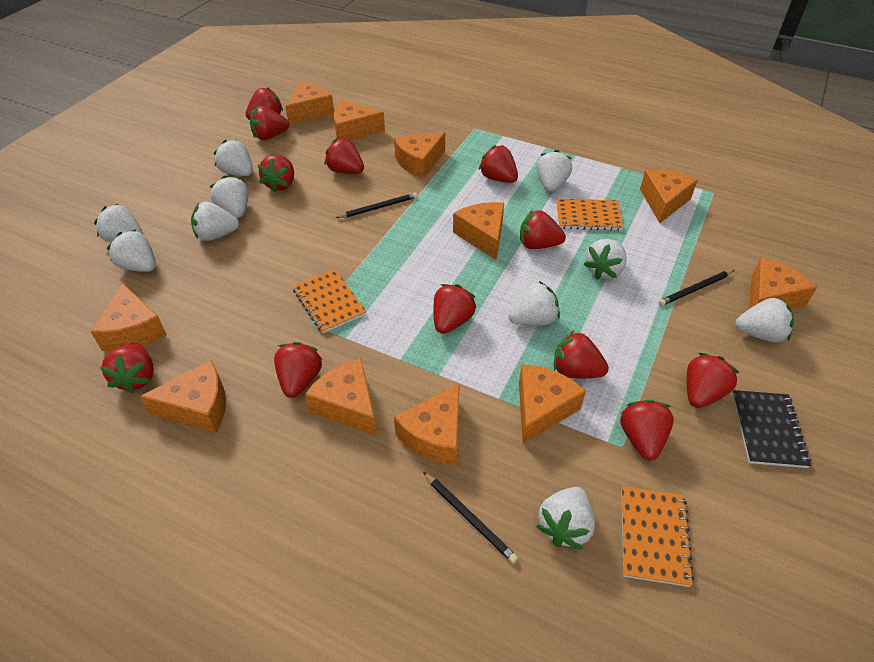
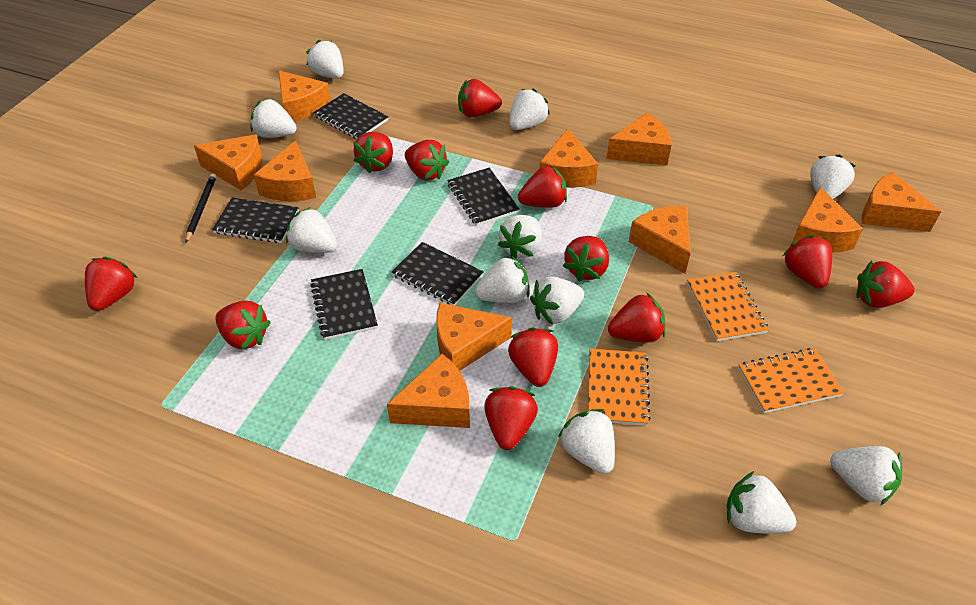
black notebook: 1 -> 5
black pencil: 3 -> 1
orange cheese: 11 -> 10
white strawberry: 10 -> 11

